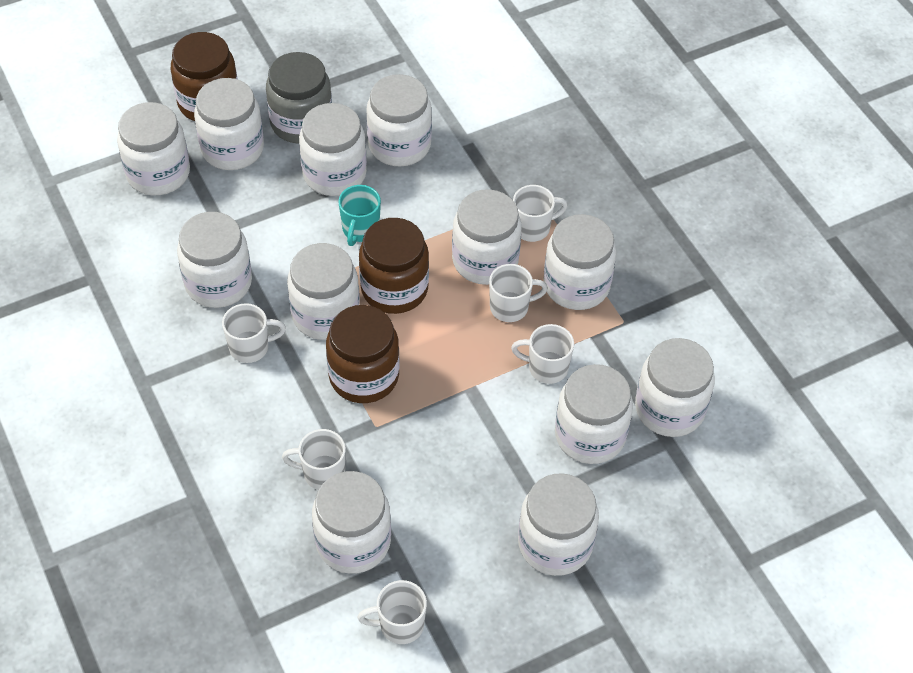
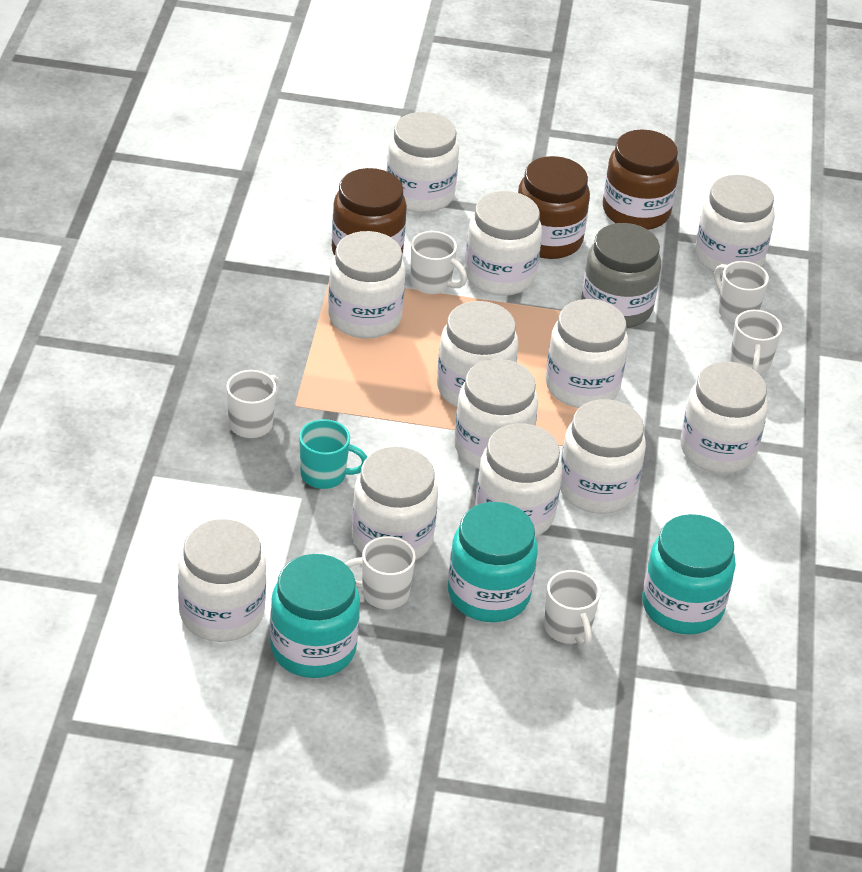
turquoise jar: 0 -> 3

